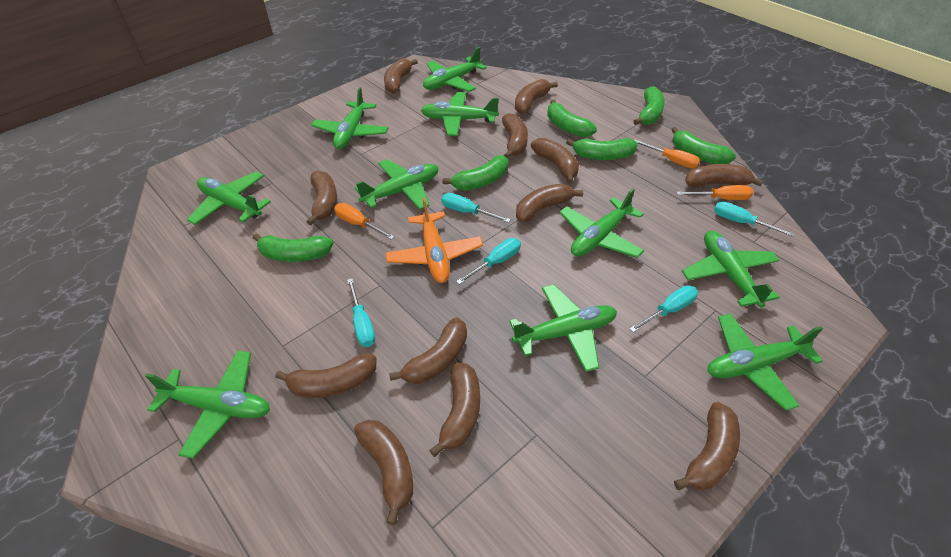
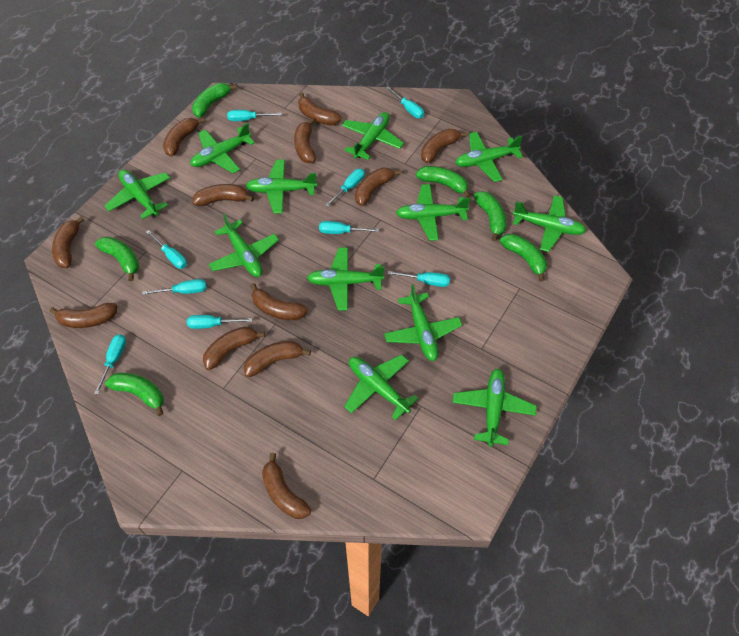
green plane: 10 -> 12
orange plane: 1 -> 0
orange screwdriver: 3 -> 0
turquoise screwdriver: 5 -> 9

